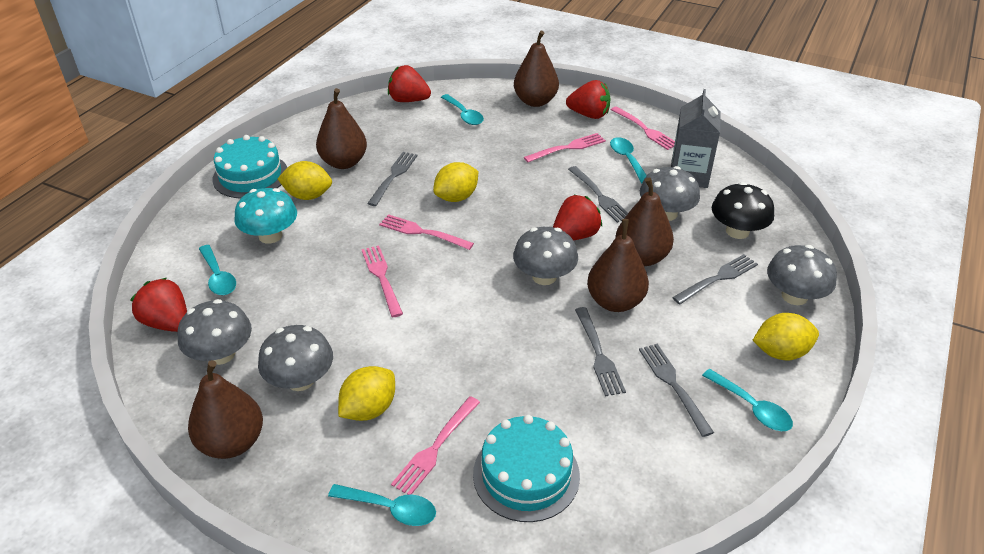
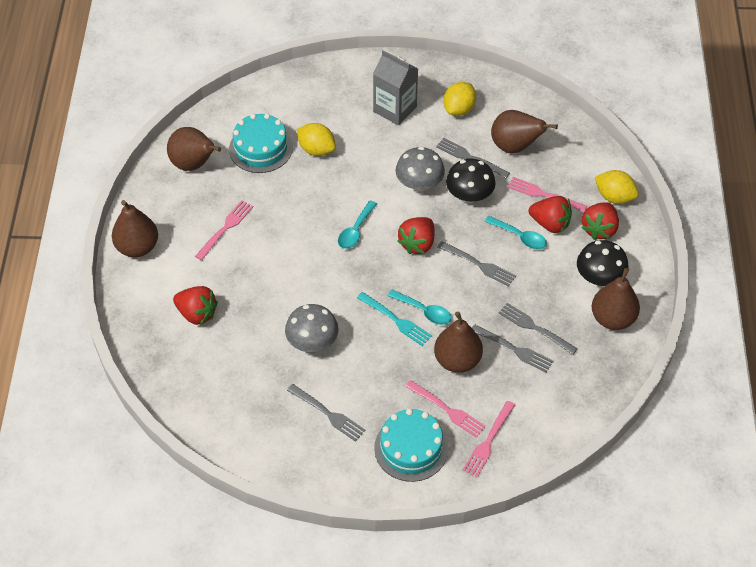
black mushroom: 1 -> 2
grey mushroom: 5 -> 2
pink fork: 5 -> 4
turquoise fork: 0 -> 1
turquoise mushroom: 1 -> 0
turquoise spoon: 5 -> 3
yellow lemon: 4 -> 3

